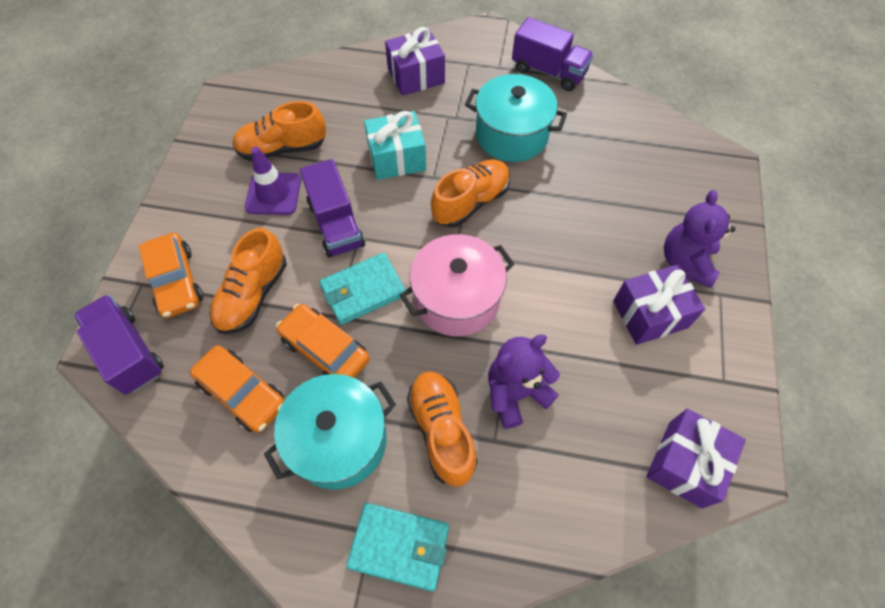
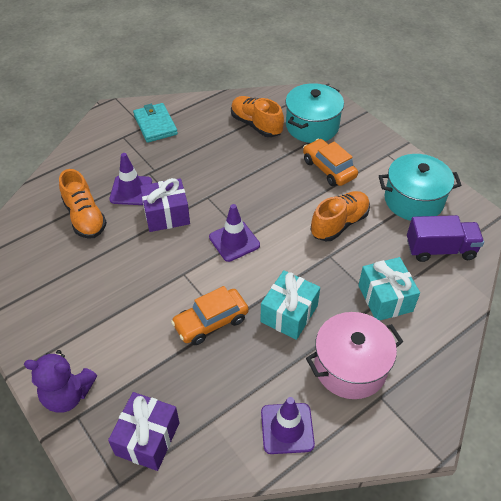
orange car: 3 -> 2
orange shoe: 4 -> 3
purple gift: 3 -> 2
purple teddy bear: 2 -> 1
purple traffic cone: 1 -> 3
purple truck: 3 -> 1
turquoise gift: 1 -> 2
turquoise wallet: 2 -> 1

